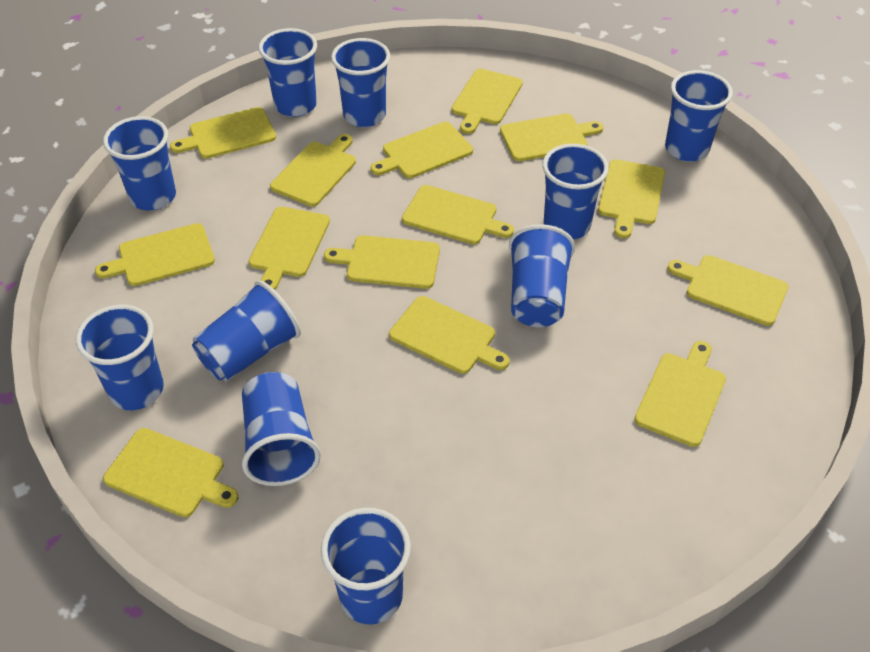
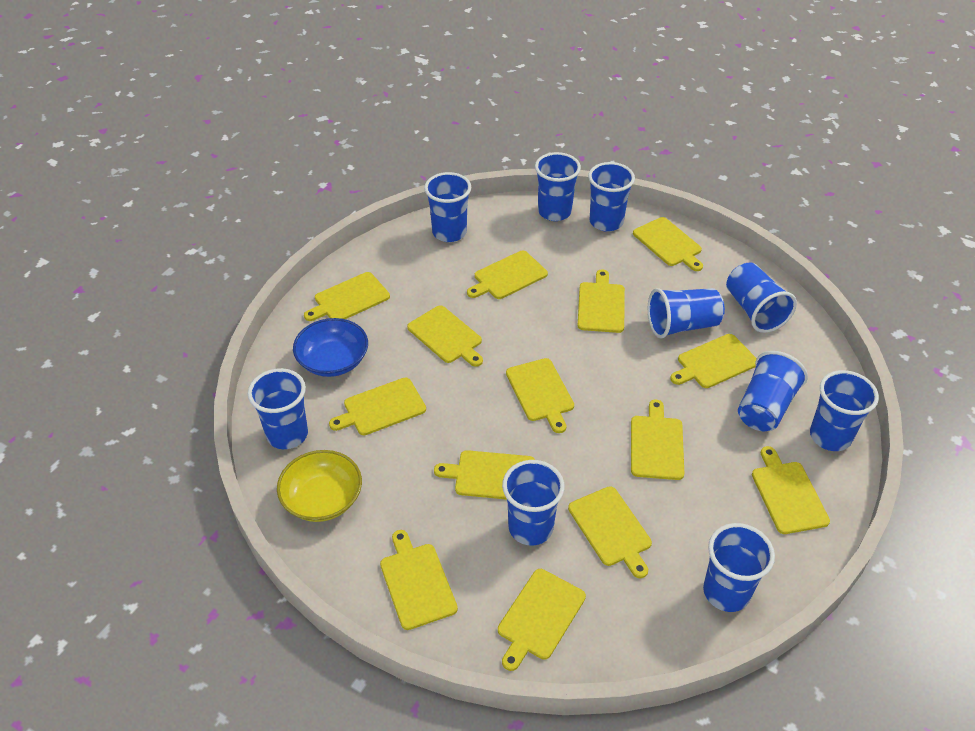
blue bowl: 0 -> 1
yellow bowl: 0 -> 1

